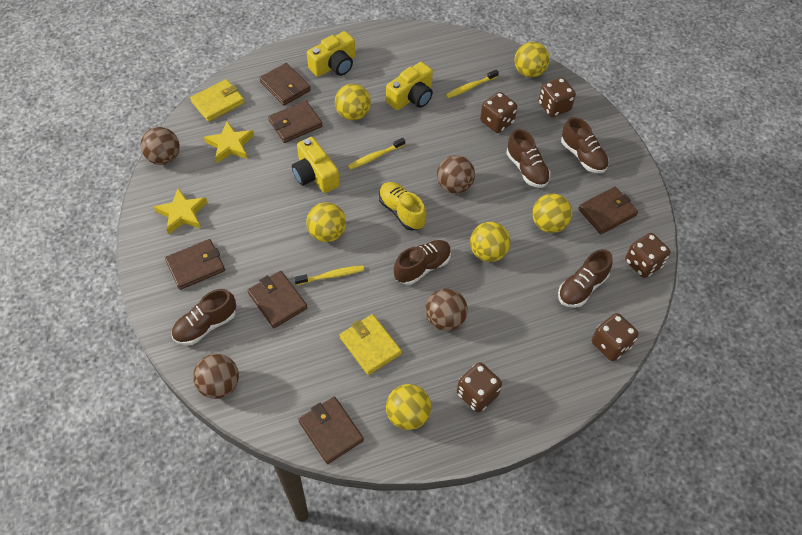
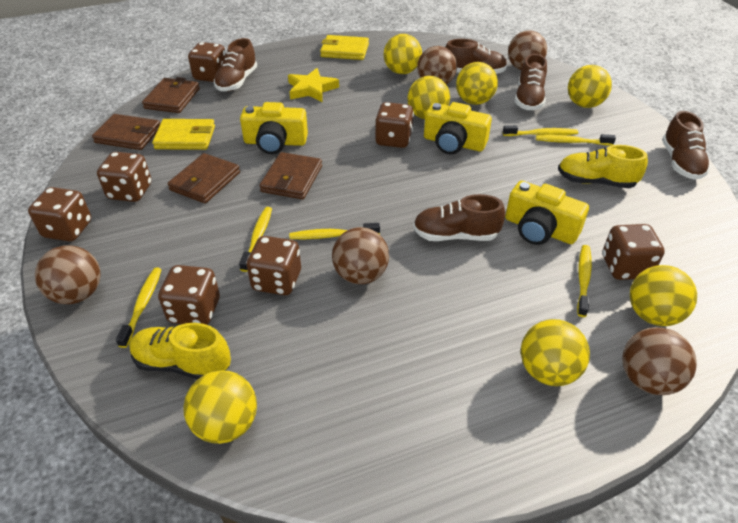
brown ball: 4 -> 5
brown dice: 5 -> 7
brown wallet: 6 -> 4
yellow ball: 6 -> 7
yellow shoe: 1 -> 2
yellow star: 2 -> 1
yellow toothbrush: 3 -> 6

